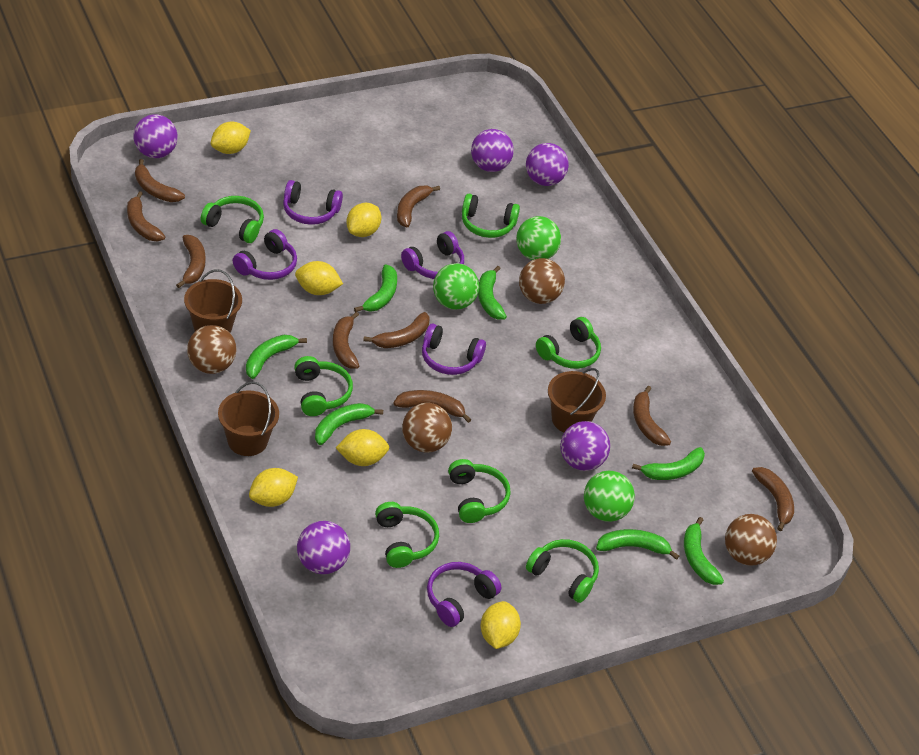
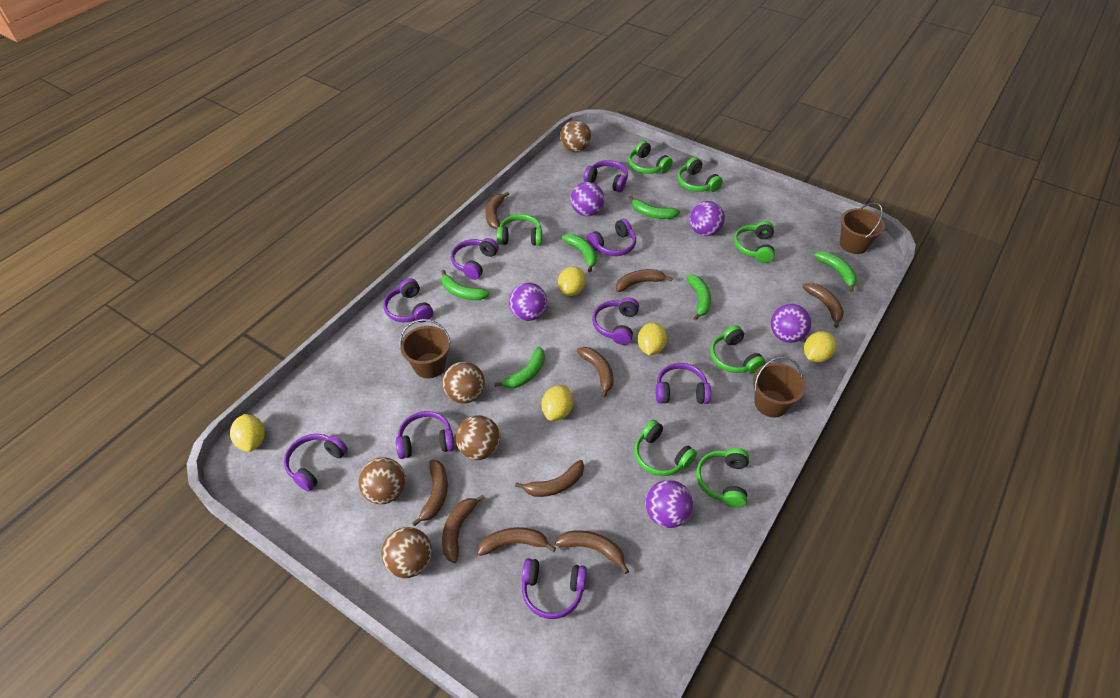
brown ball: 4 -> 5
green ball: 3 -> 0
green banana: 7 -> 6
purple headphones: 5 -> 9
yellow lemon: 6 -> 5

